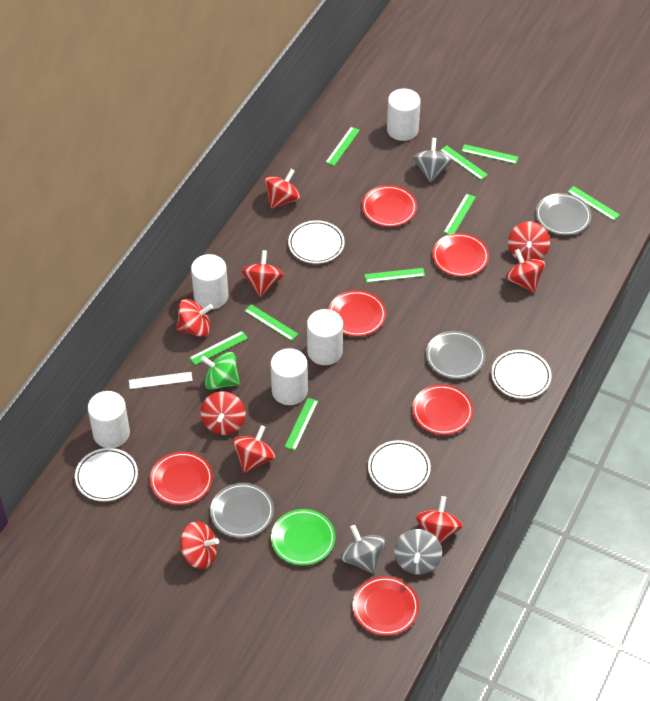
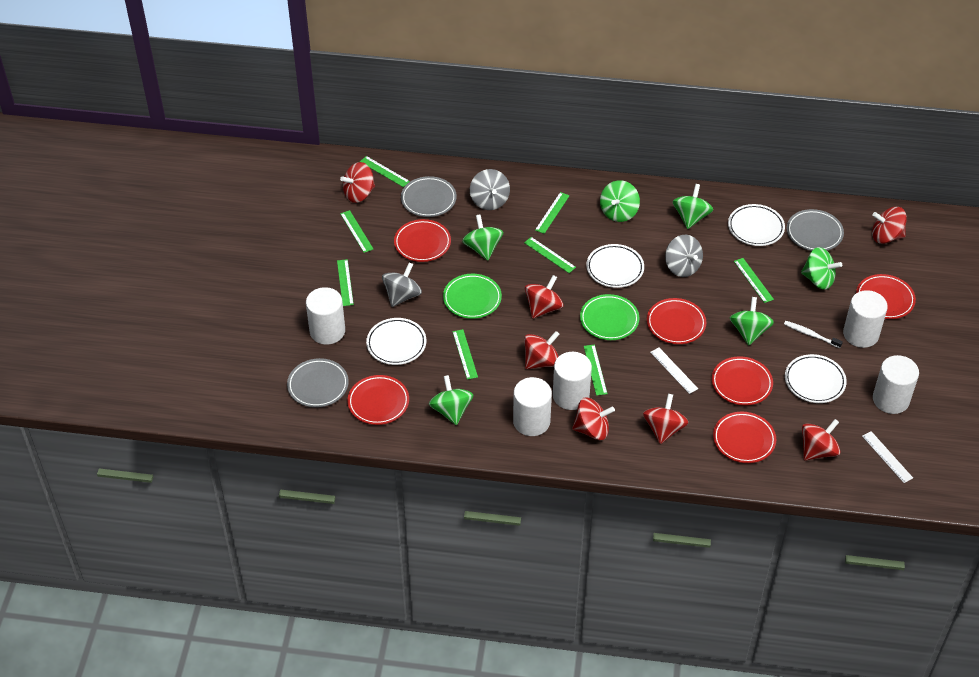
green plate: 1 -> 2
green ruler: 9 -> 8
green spinning top: 1 -> 6
red spinning top: 9 -> 7
white ruler: 1 -> 2
white toothbrush: 0 -> 1

